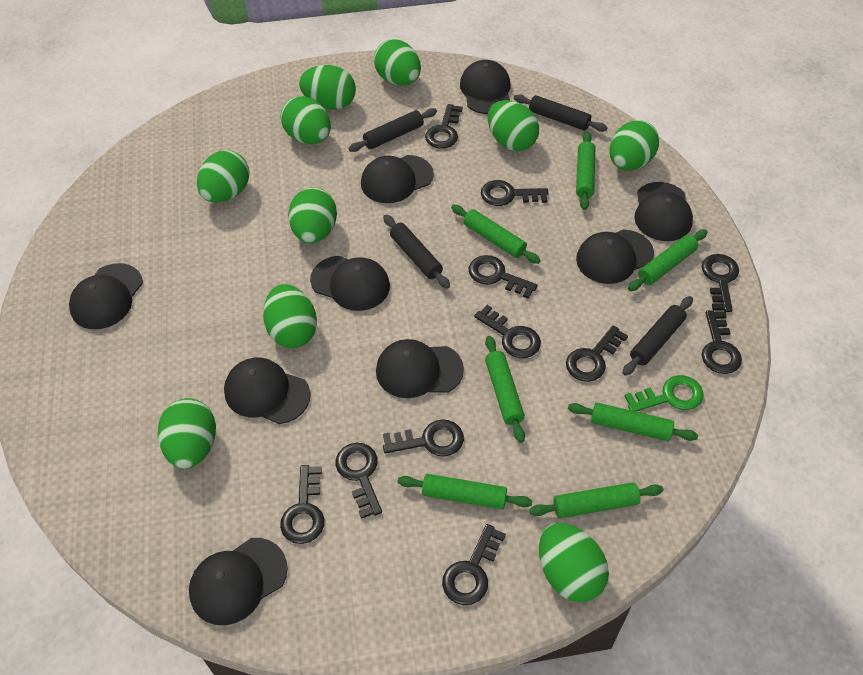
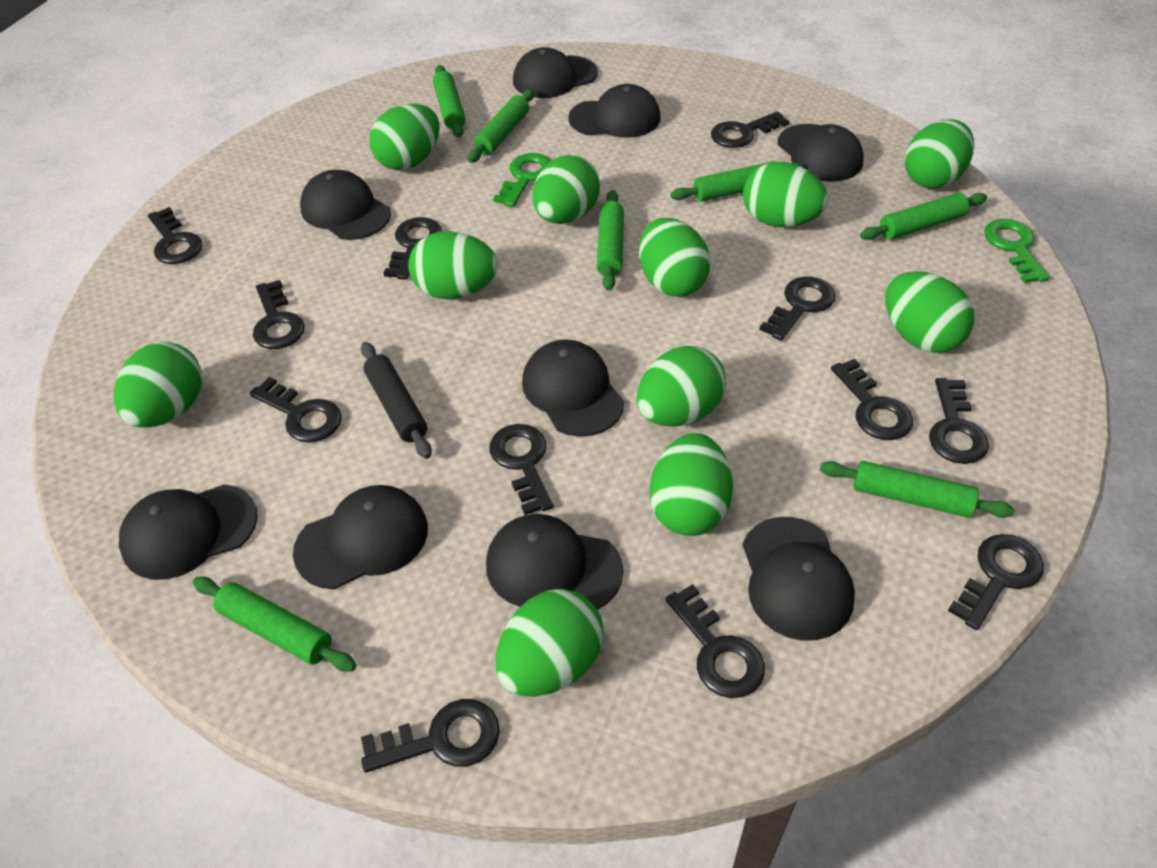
black key: 11 -> 12
black rolling pin: 4 -> 1
green egg: 10 -> 11
green key: 1 -> 2

